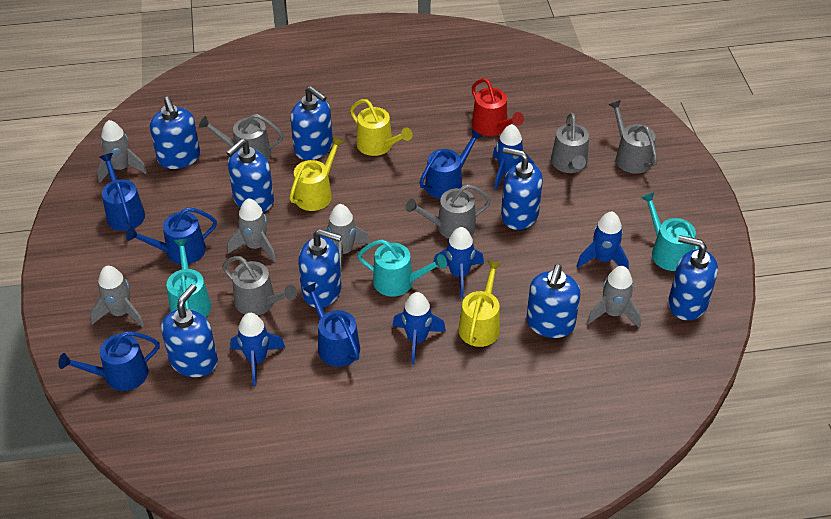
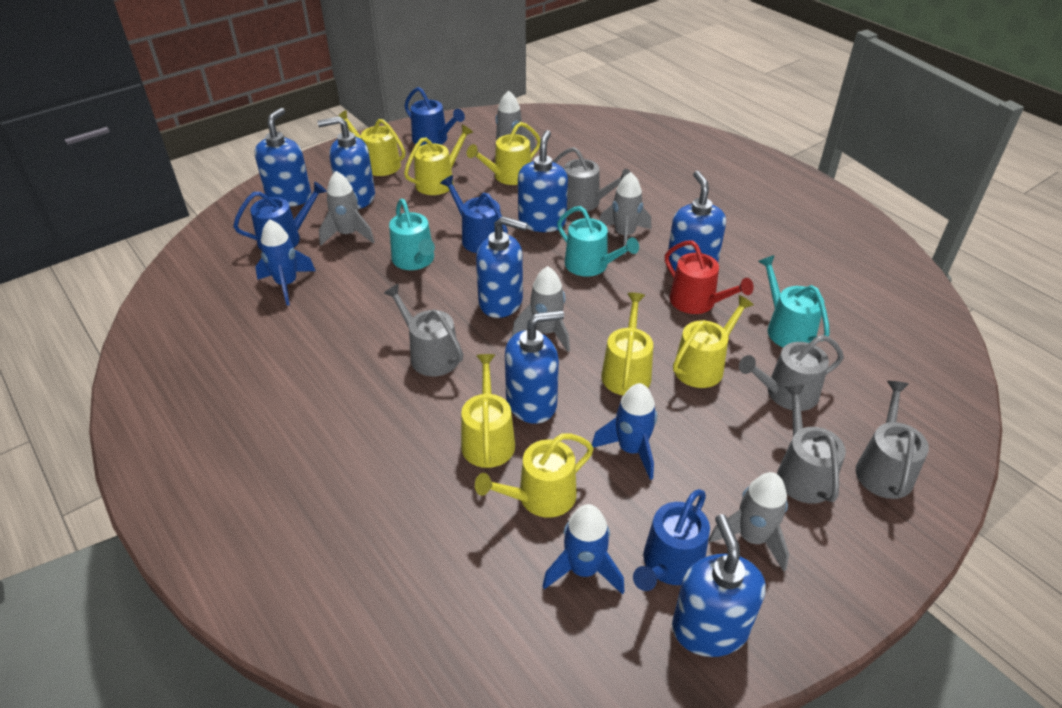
blue rocket: 5 -> 3
blue soap dispenser: 8 -> 7
blue watering can: 5 -> 4
yellow watering can: 3 -> 7

